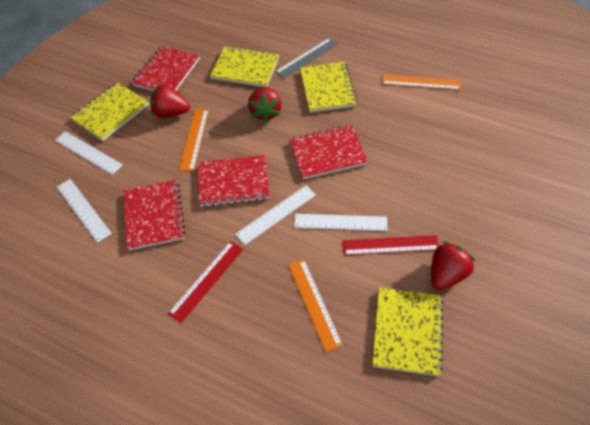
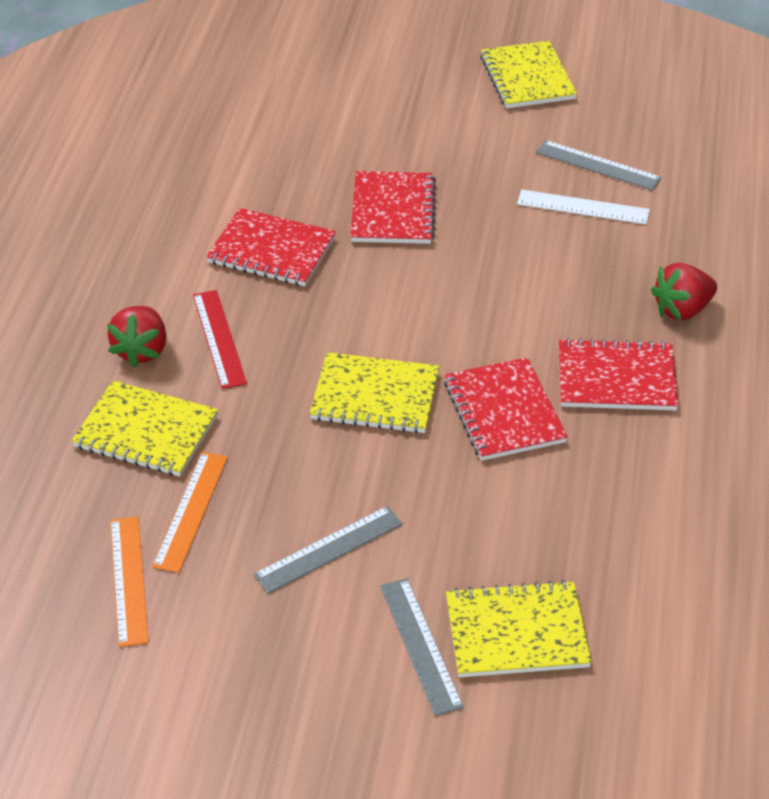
grey ruler: 1 -> 3
orange ruler: 3 -> 2
red ruler: 2 -> 1
red strawberry: 3 -> 2
white ruler: 4 -> 1

